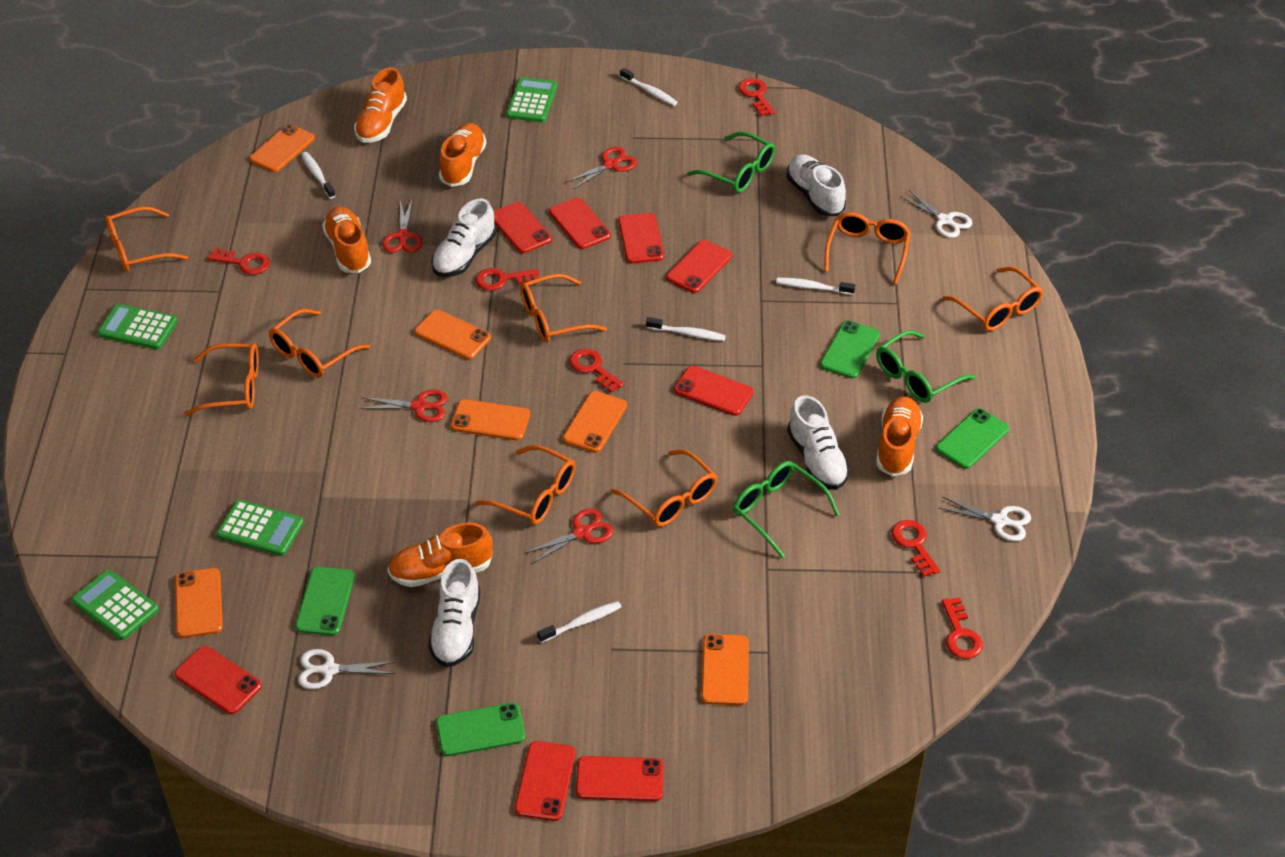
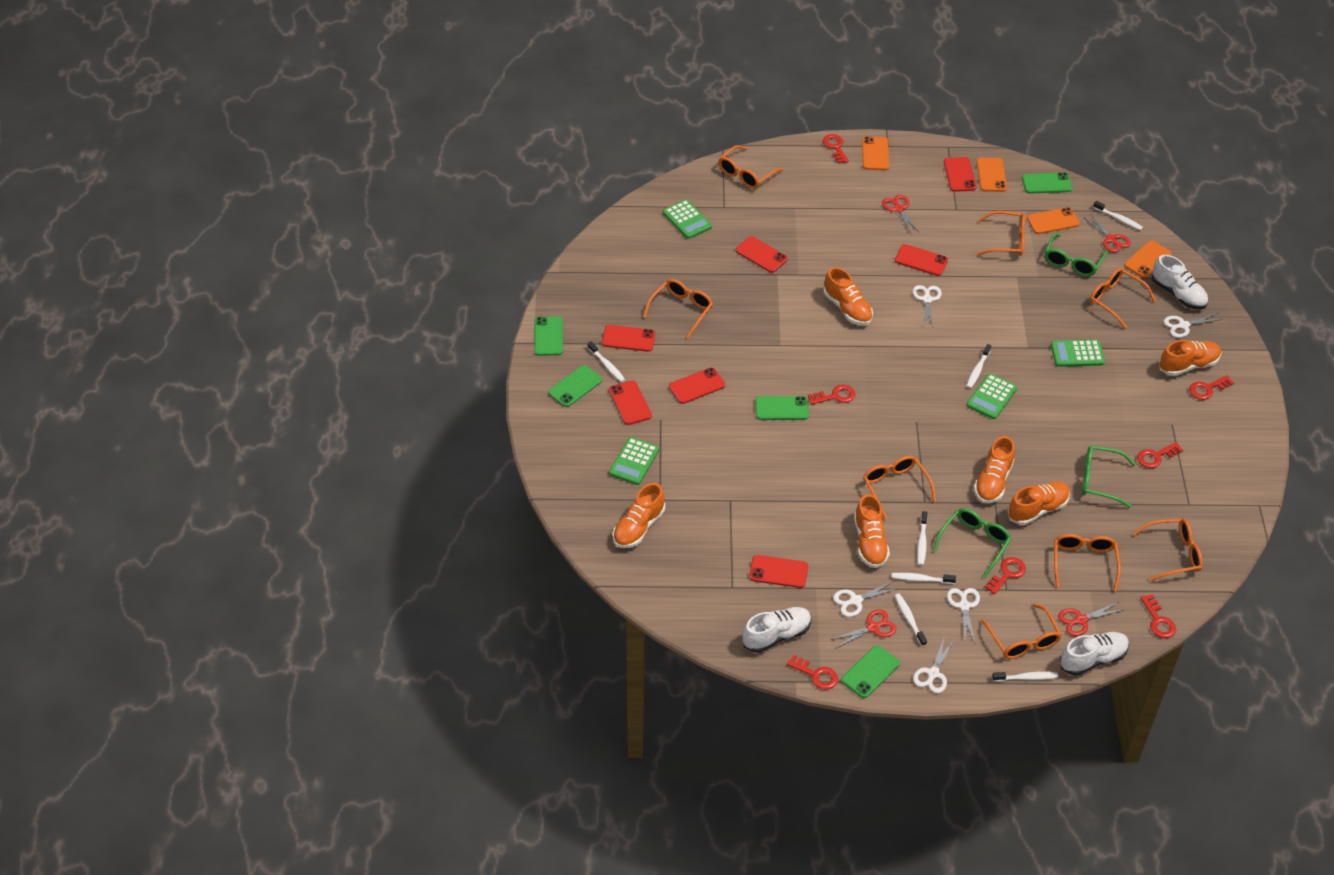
green phone: 4 -> 5
orange phone: 6 -> 4
orange shoe: 5 -> 6
red key: 6 -> 7
red phone: 8 -> 7
white scissors: 3 -> 5
white shoe: 4 -> 3
white toothbrush: 5 -> 7

